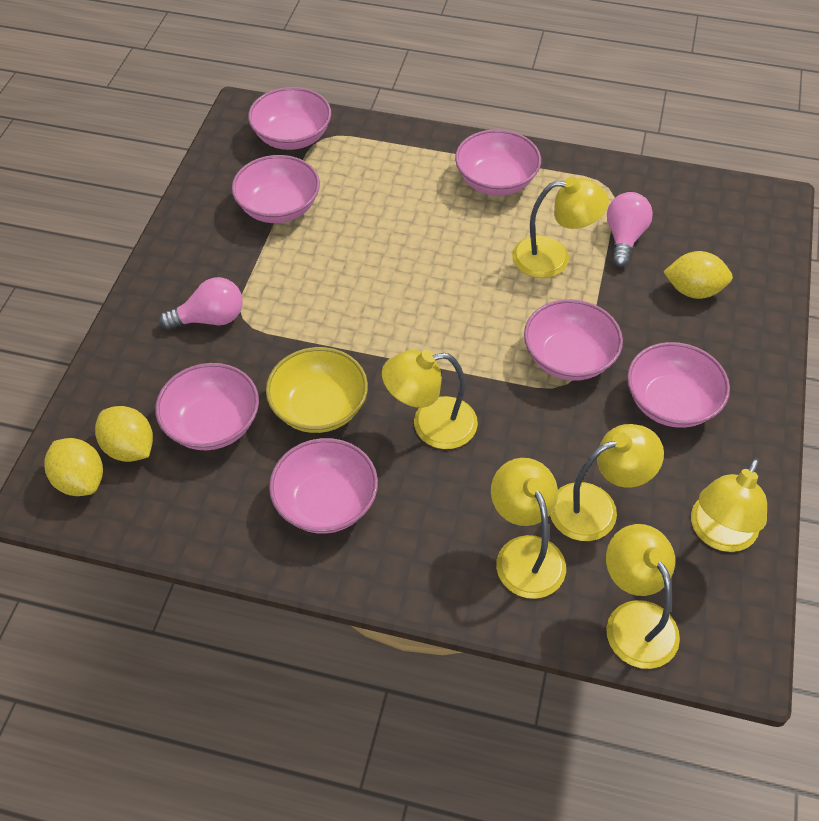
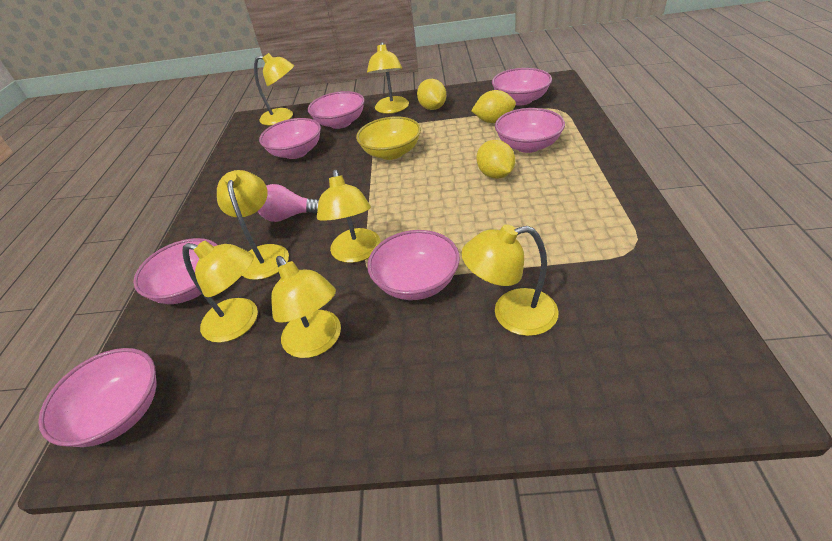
pink light bulb: 2 -> 1
yellow lamp: 6 -> 7

